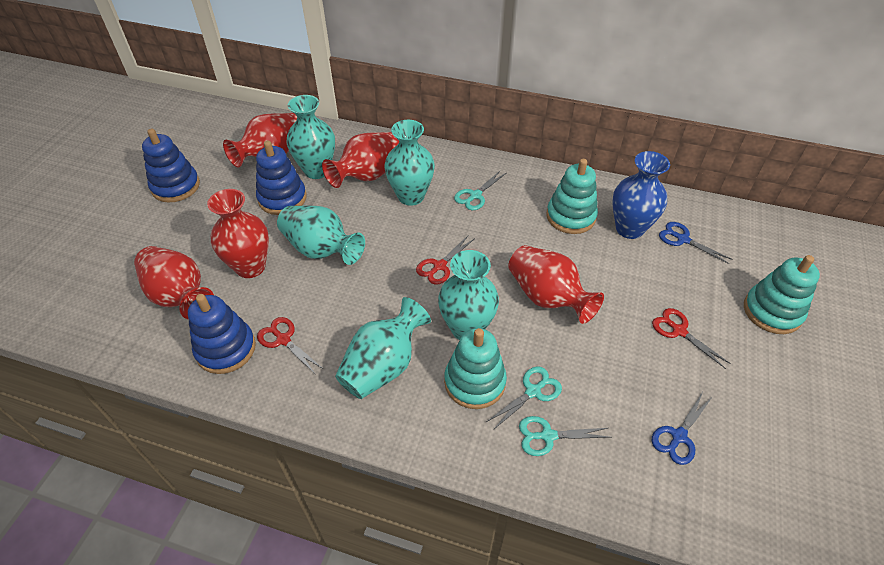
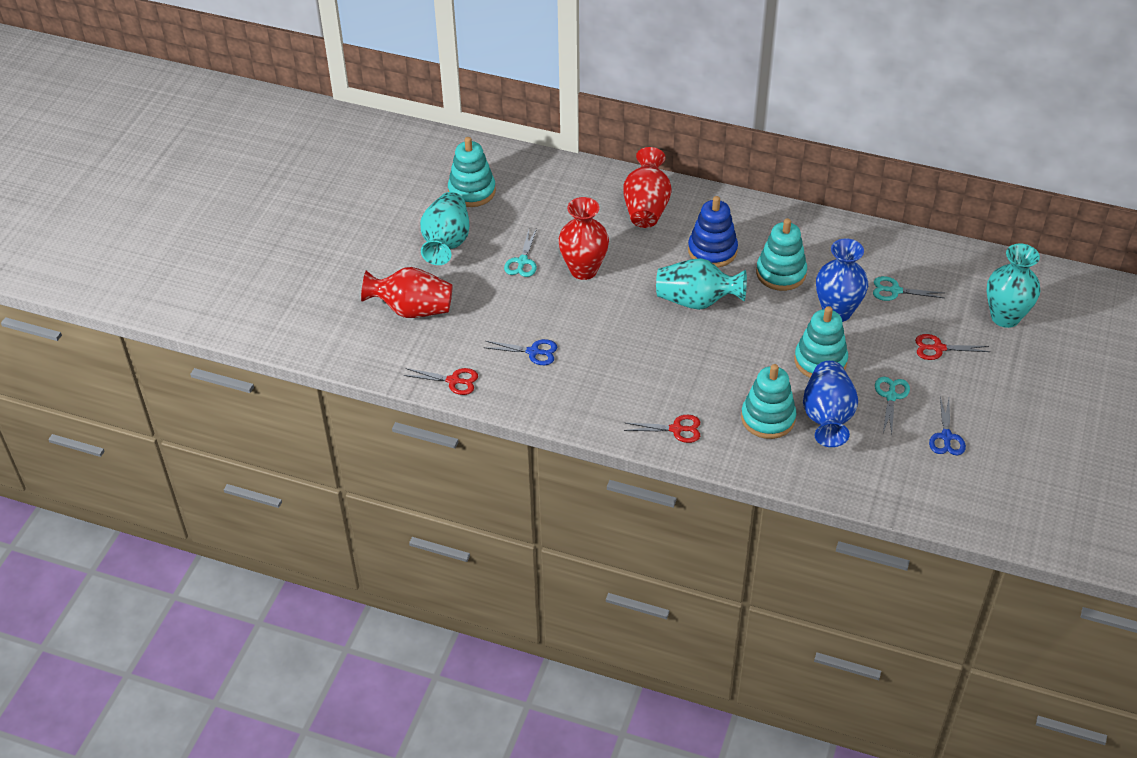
blue stacking toy: 3 -> 1
blue vase: 1 -> 2
red vase: 5 -> 3
turquoise stacking toy: 3 -> 4
turquoise vase: 5 -> 3

